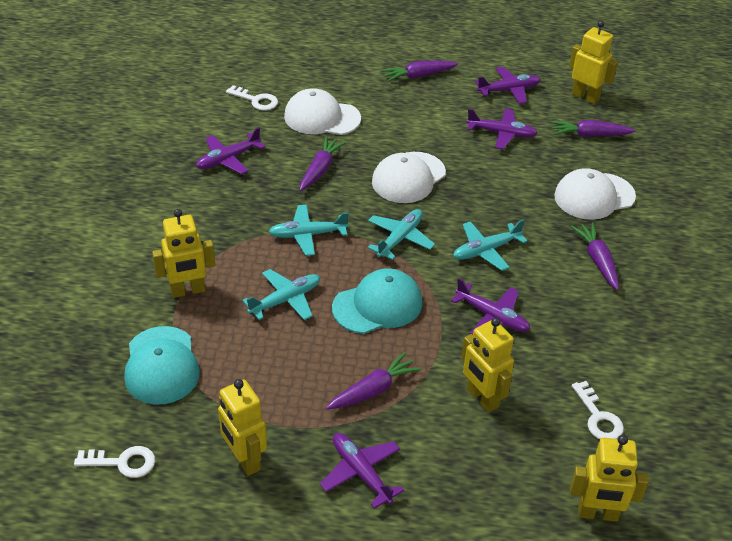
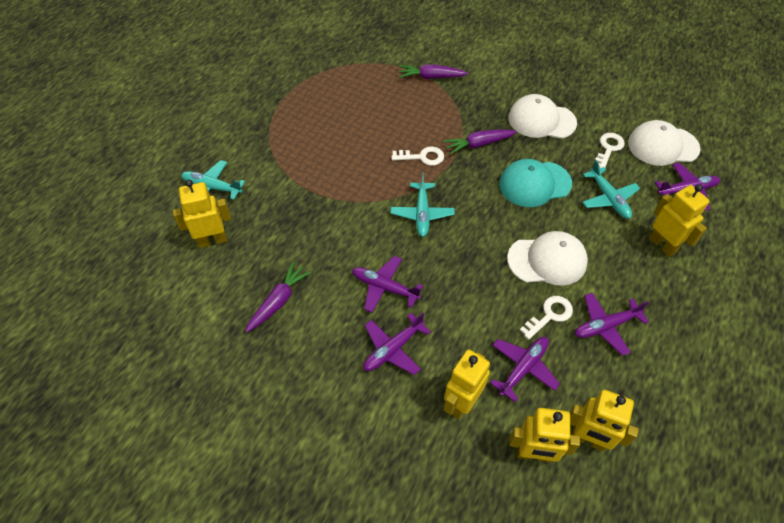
purple carrot: 5 -> 3
turquoise cap: 2 -> 1
turquoise plane: 4 -> 3

